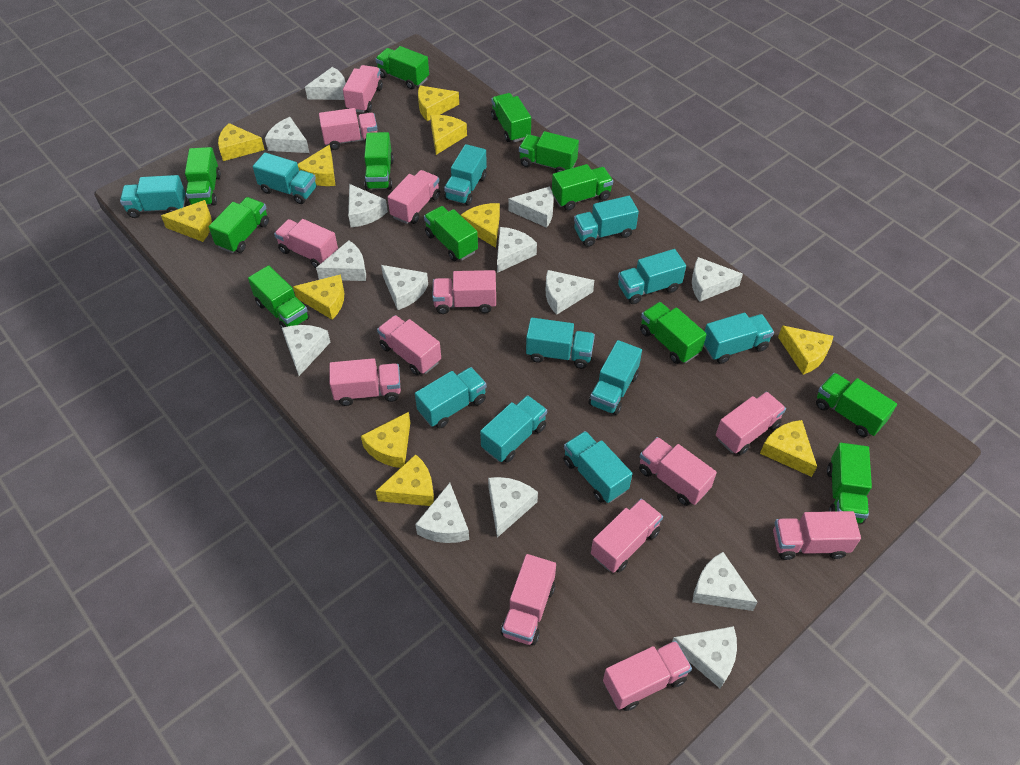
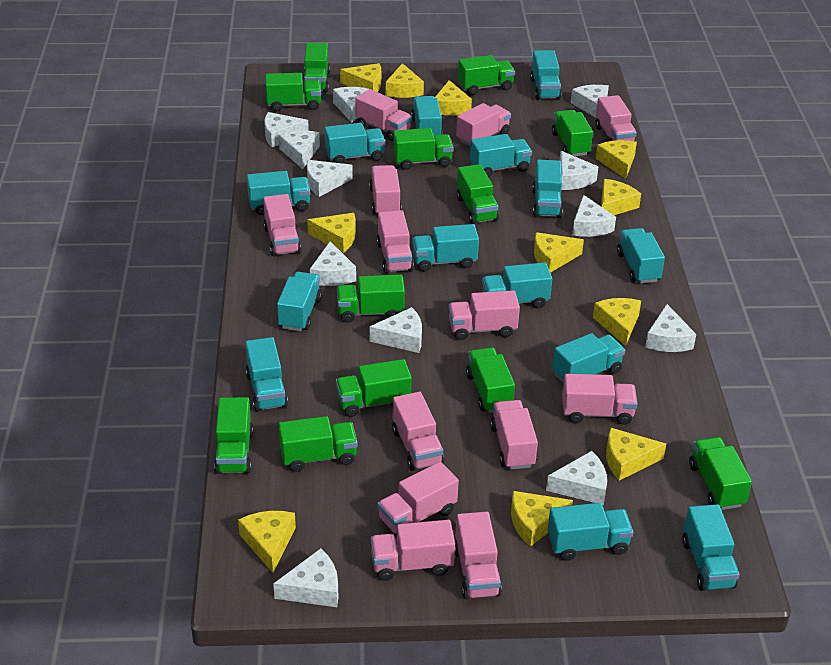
turquoise truck: 11 -> 14
white cheese: 14 -> 12

